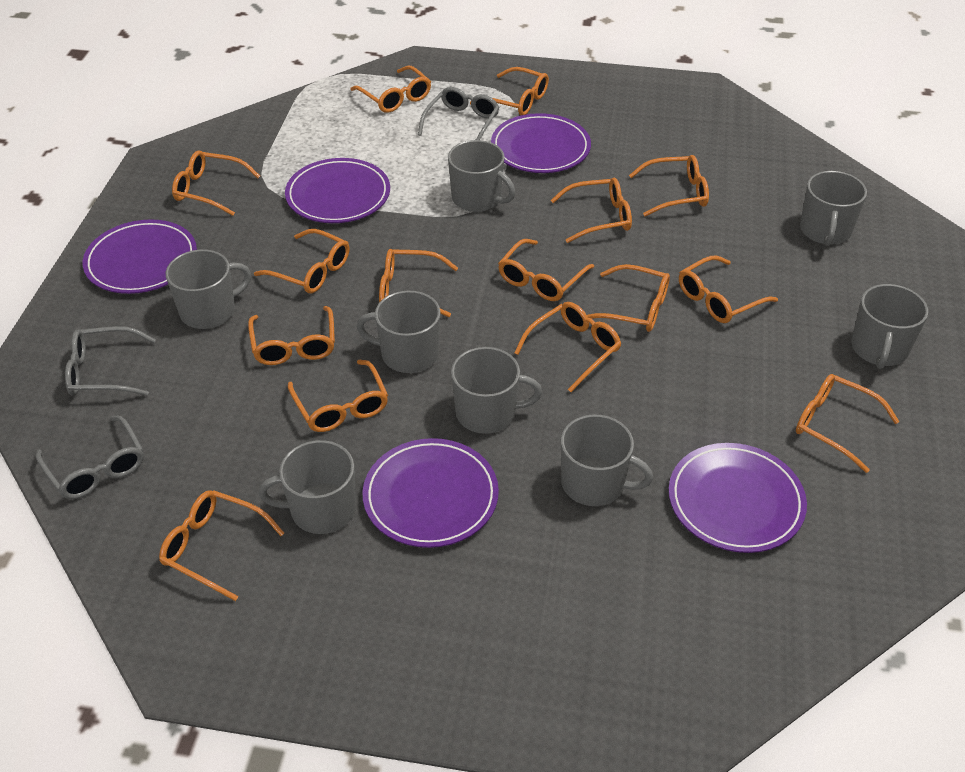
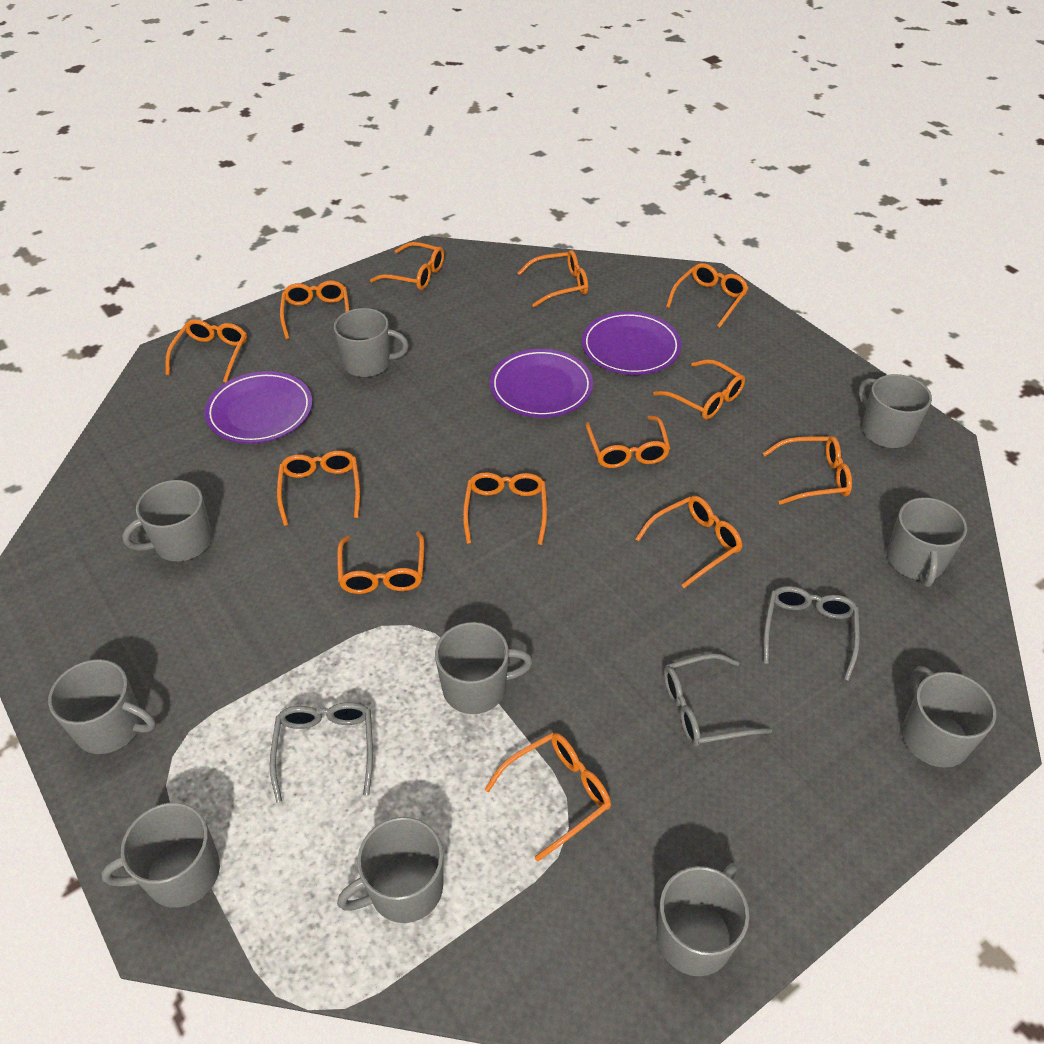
grey mug: 8 -> 10
orange glasses: 15 -> 13
purple plate: 5 -> 3

